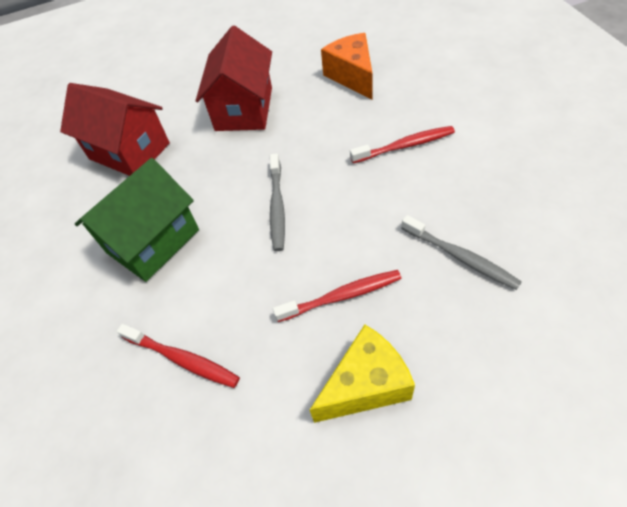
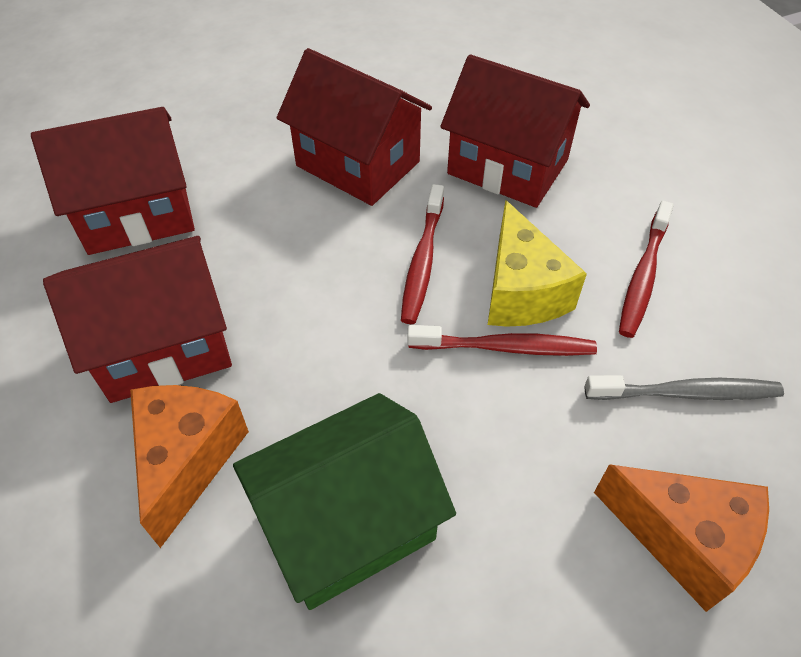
grey toothbrush: 2 -> 1
orange cheese: 1 -> 2
red house: 2 -> 4

